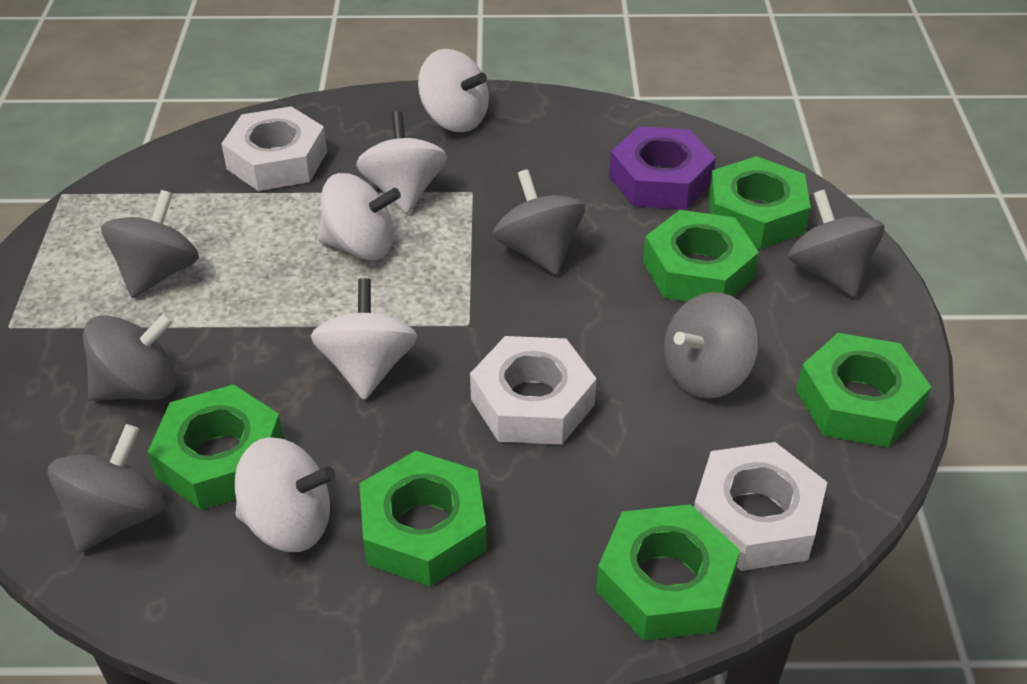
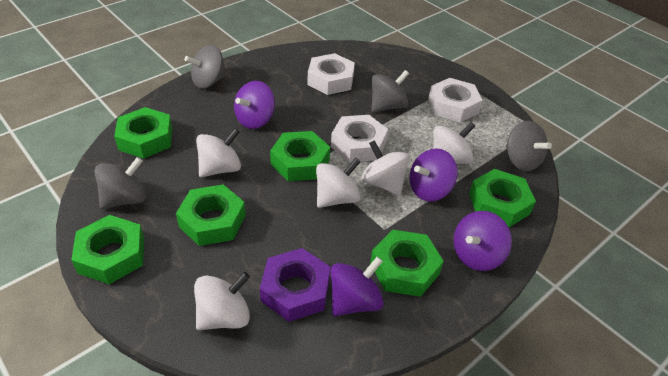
grey spinning top: 6 -> 4
purple spinning top: 0 -> 4

